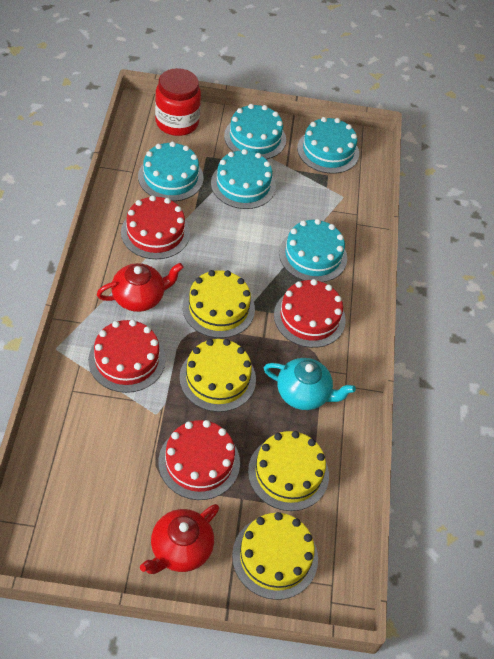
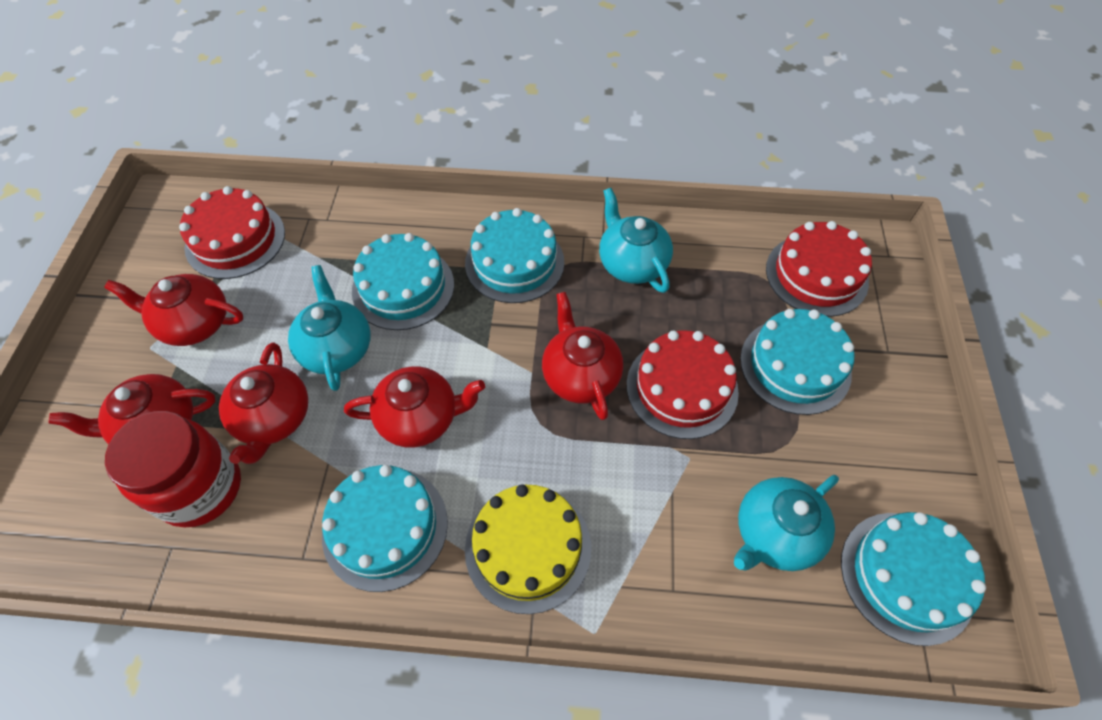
red cake: 4 -> 3
red teapot: 2 -> 5
turquoise teapot: 1 -> 3
yellow cake: 4 -> 1

